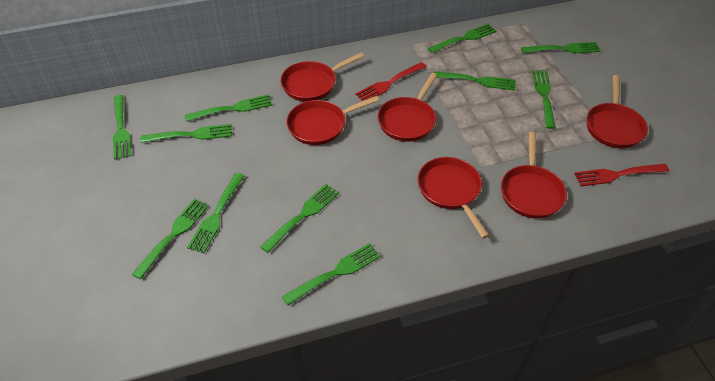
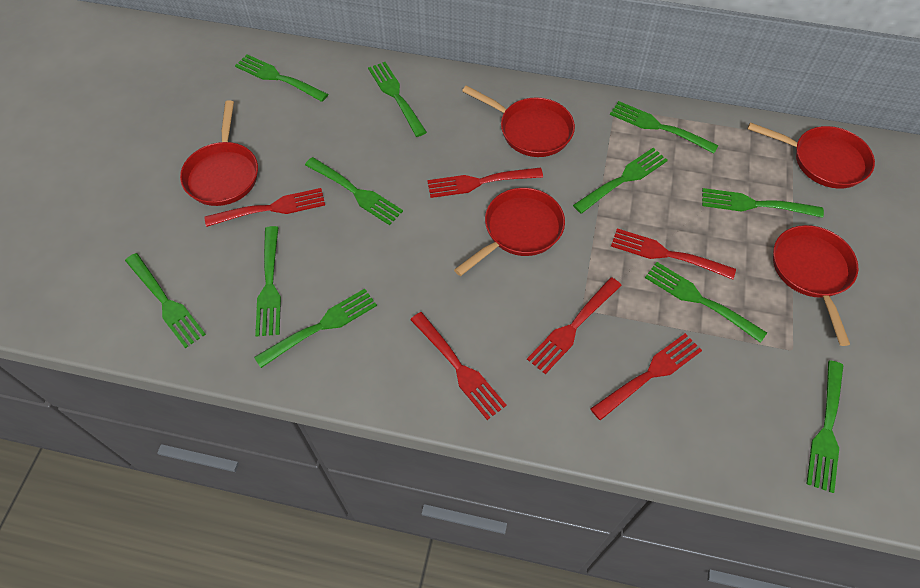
red fork: 2 -> 6
red pan: 6 -> 5

